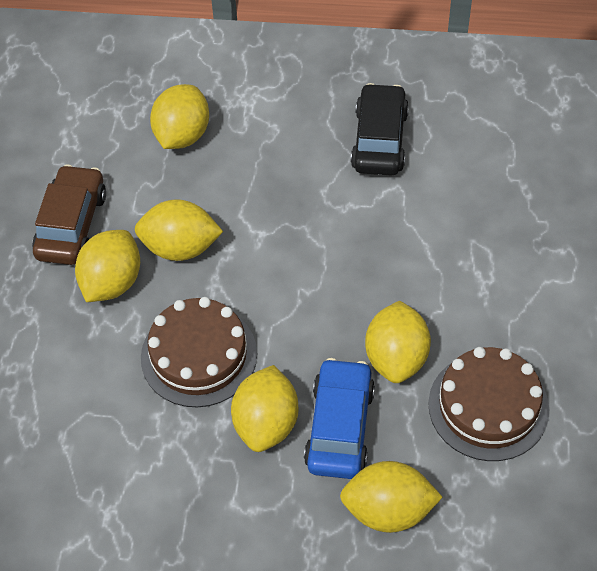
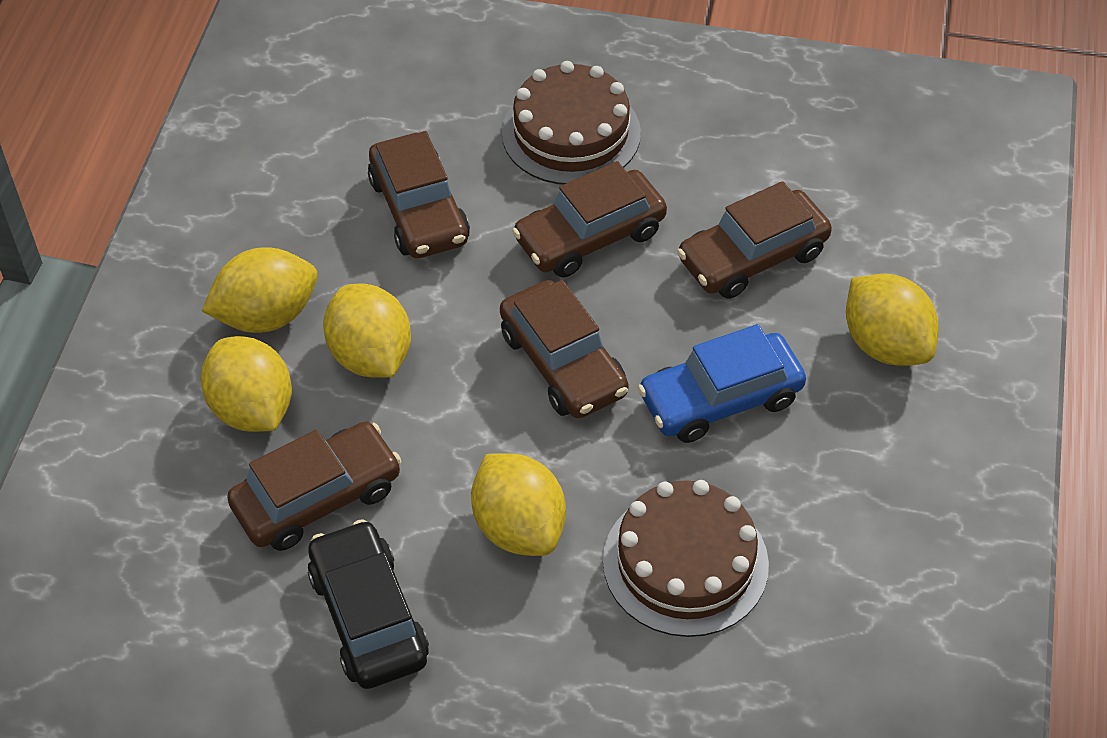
brown car: 1 -> 5
yellow lemon: 6 -> 5

